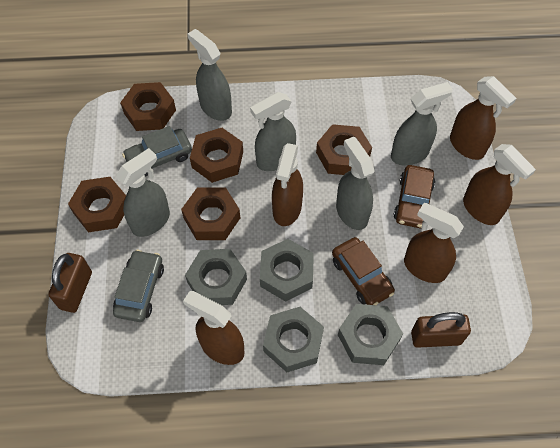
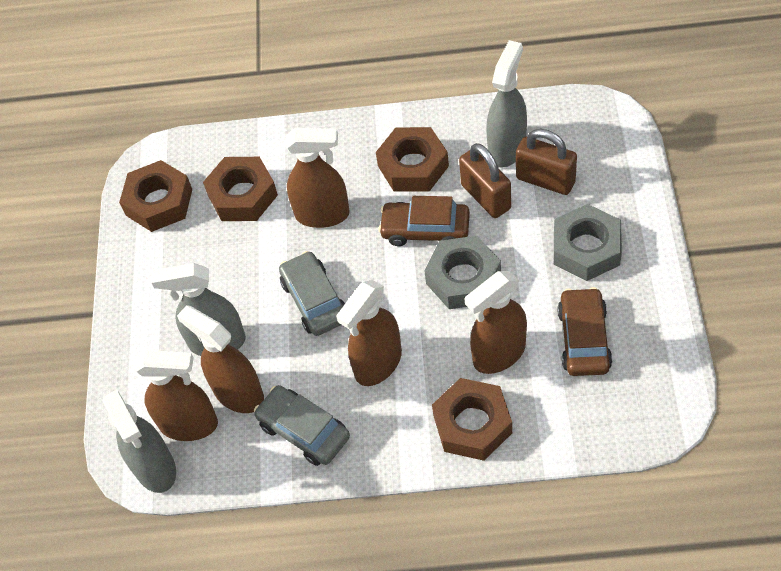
brown nut: 5 -> 4
grey nut: 4 -> 2
grey spray bottle: 5 -> 3

